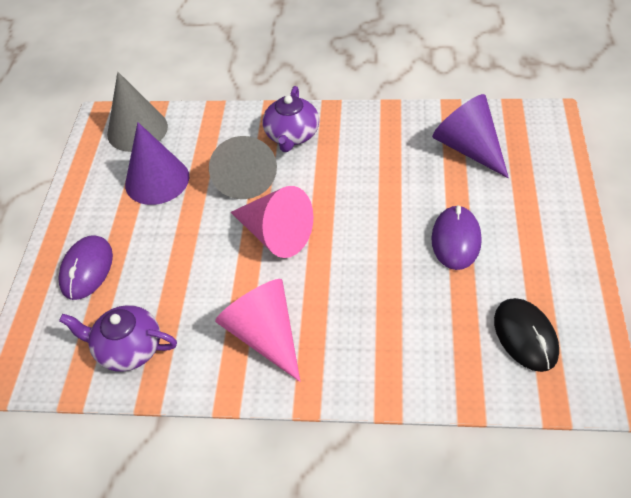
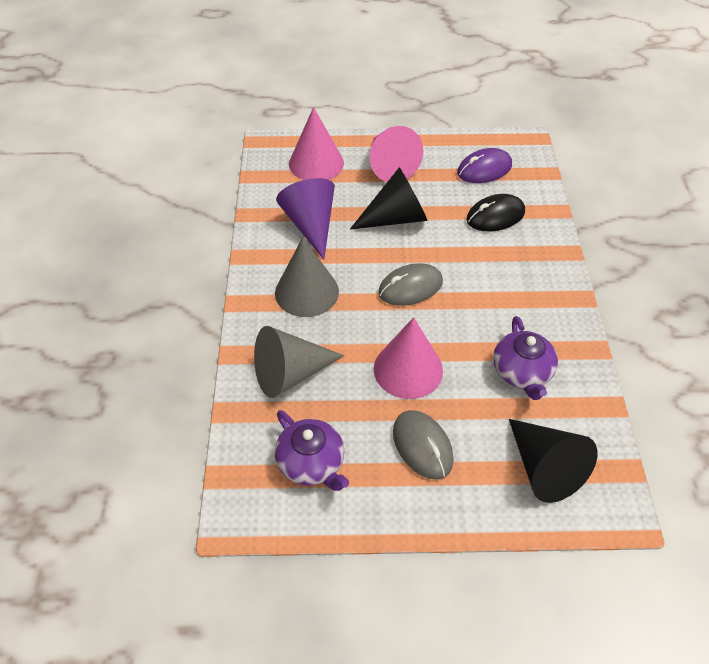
black cone: 0 -> 2
grey mouse: 0 -> 2
pink cone: 2 -> 3
purple cone: 2 -> 1
purple mouse: 2 -> 1

